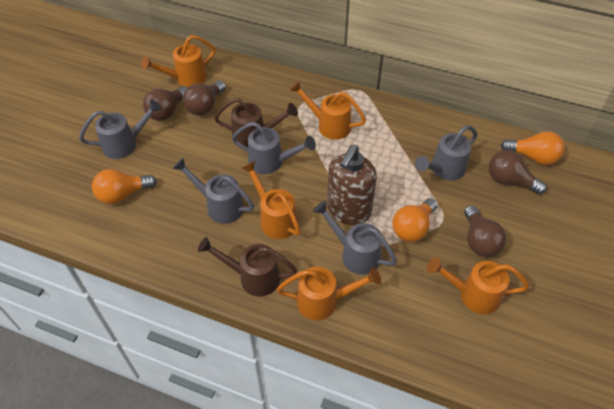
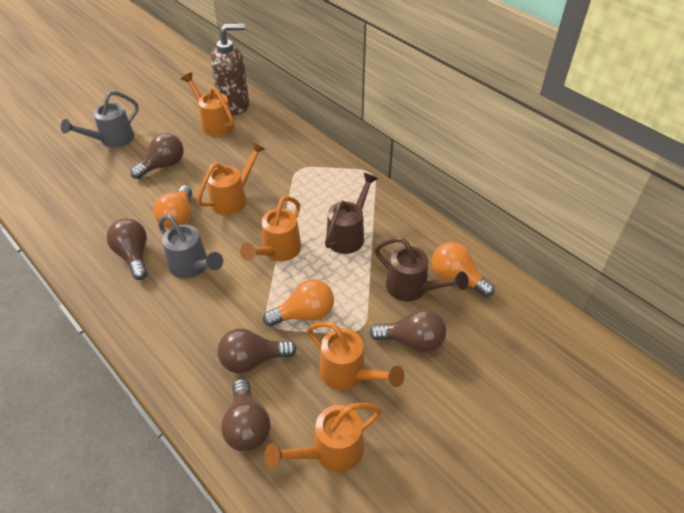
brown light bulb: 4 -> 5
grey watering can: 5 -> 2

